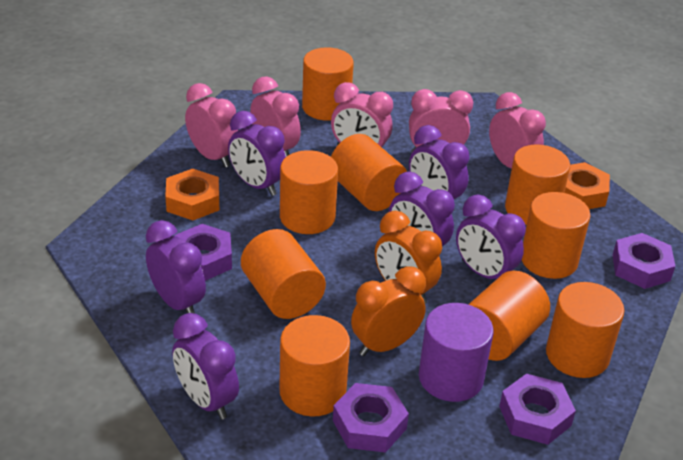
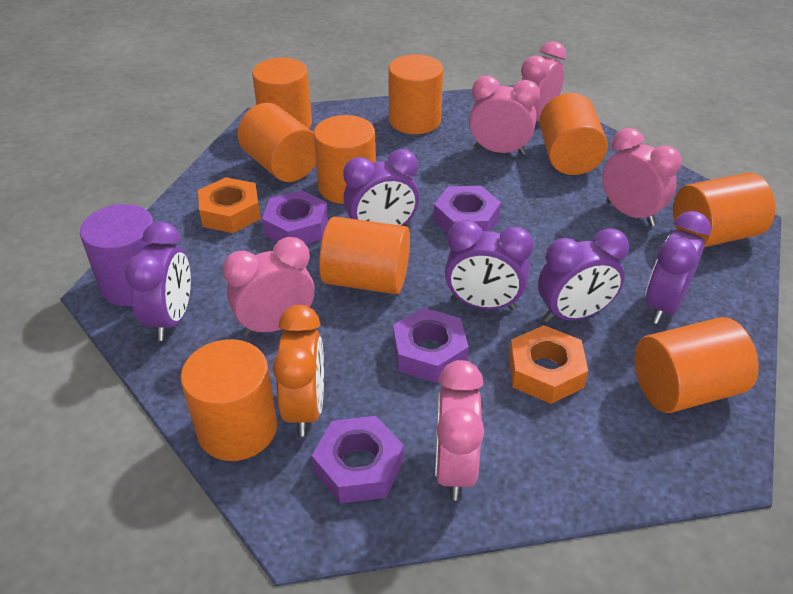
orange clock: 2 -> 1
purple clock: 6 -> 5

